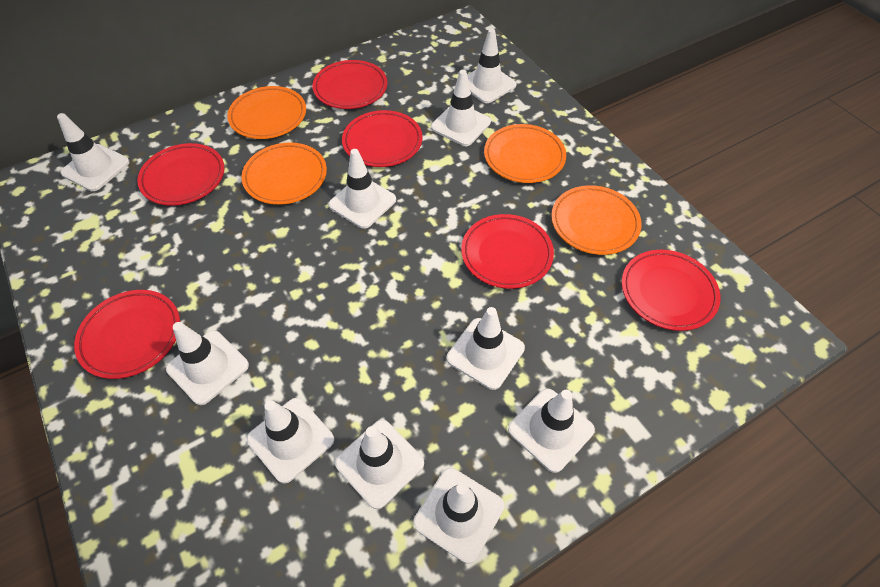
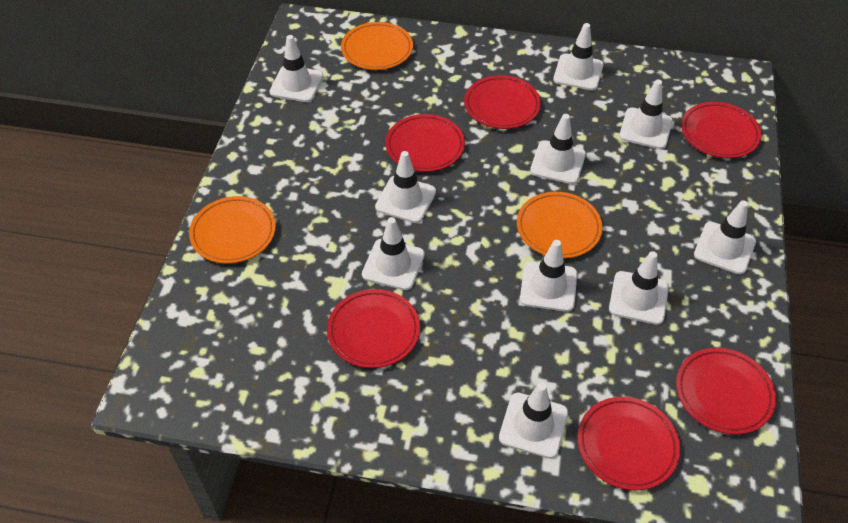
orange plate: 4 -> 3

